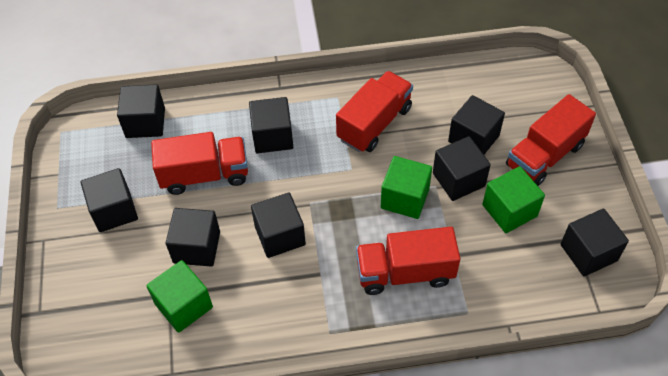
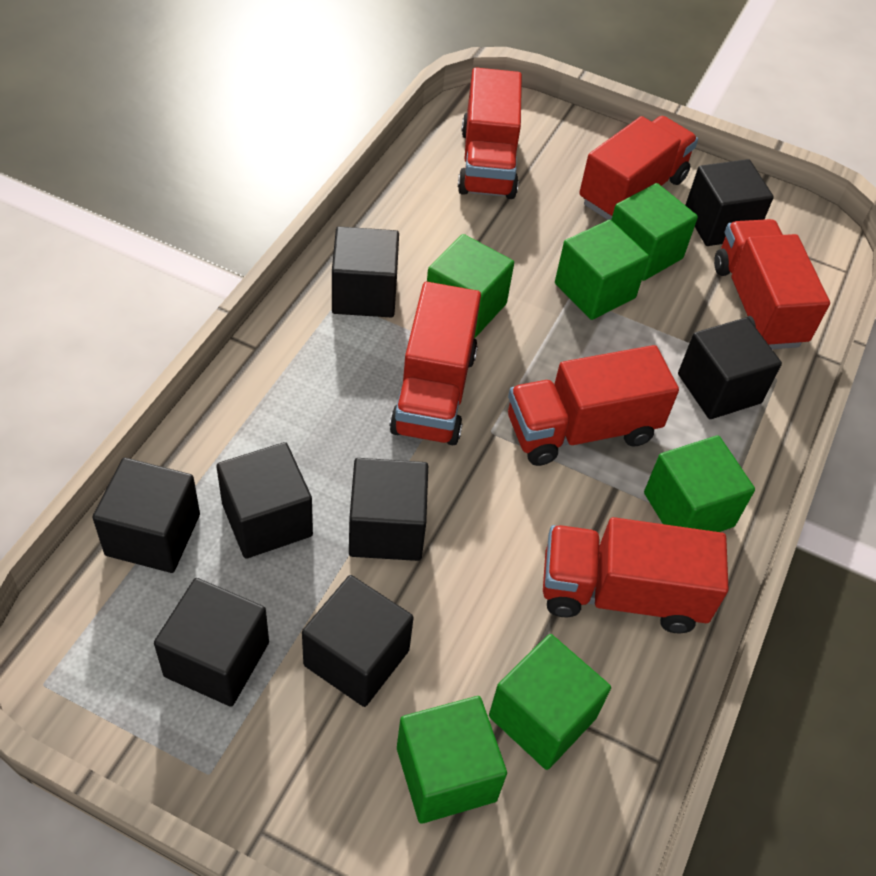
green cube: 3 -> 6
red truck: 4 -> 6

